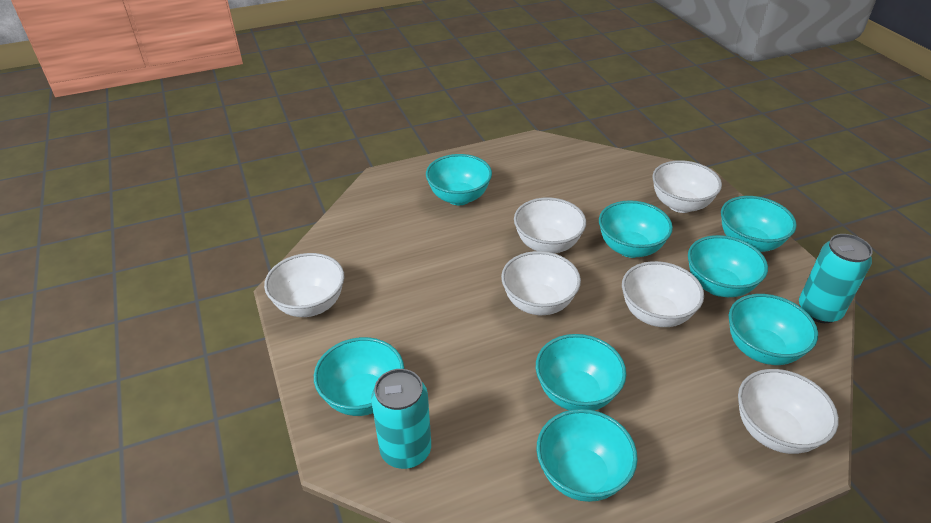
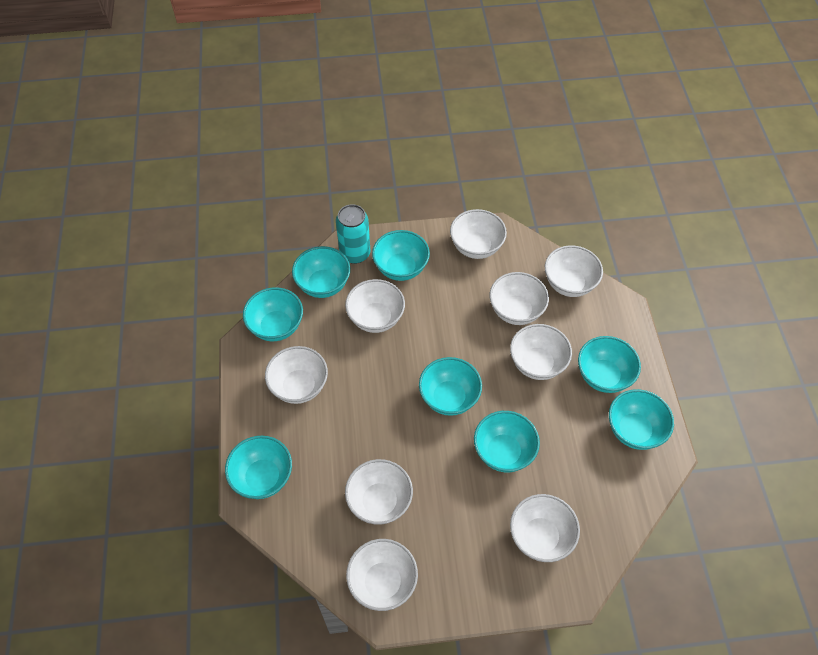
turquoise can: 2 -> 1
white bowl: 6 -> 9

